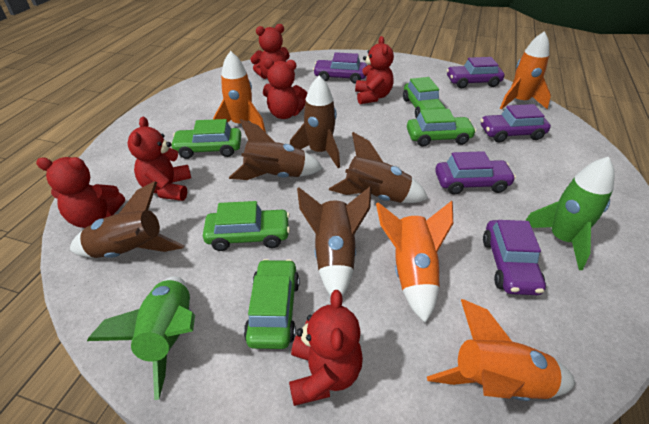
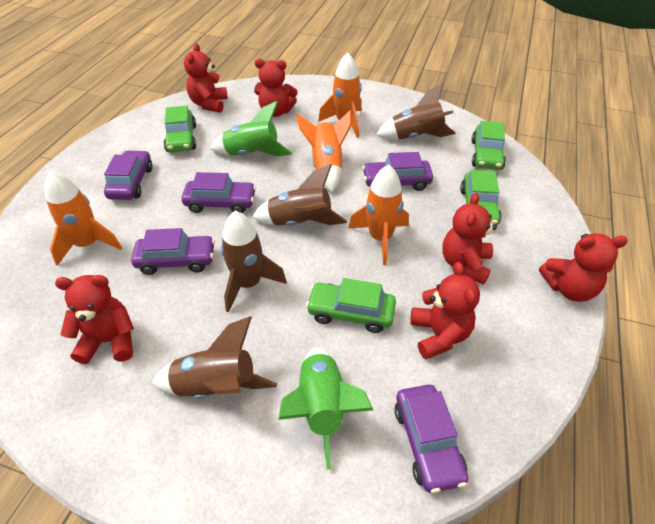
brown rocket: 5 -> 4
green car: 5 -> 4

